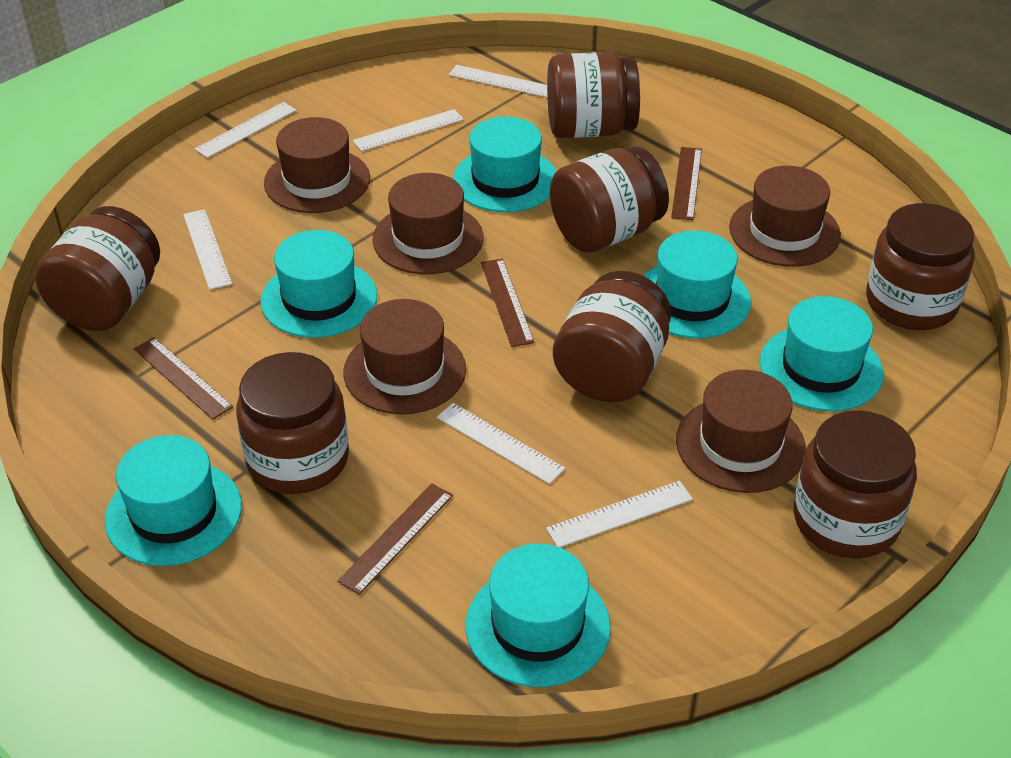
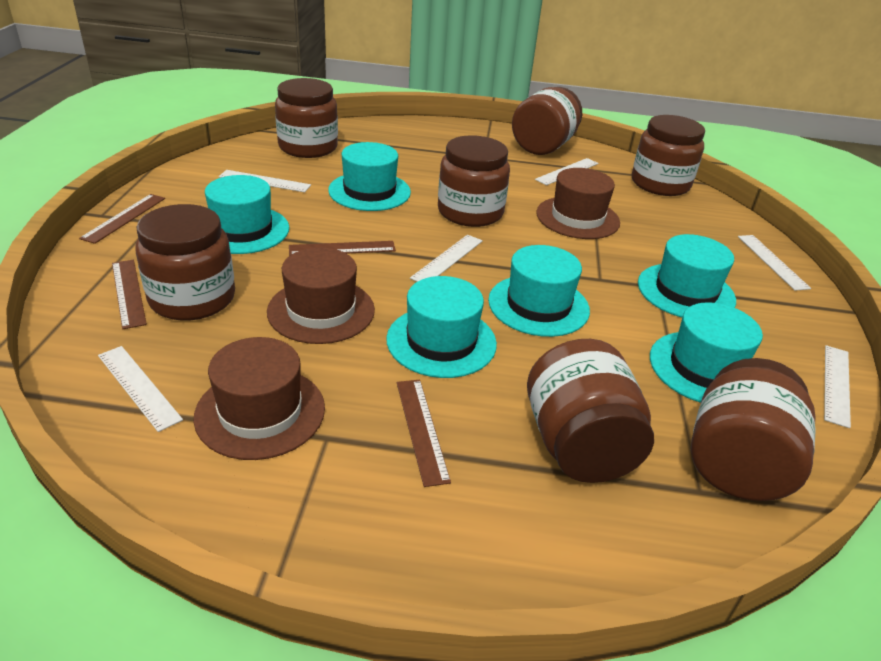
brown hat: 5 -> 3

